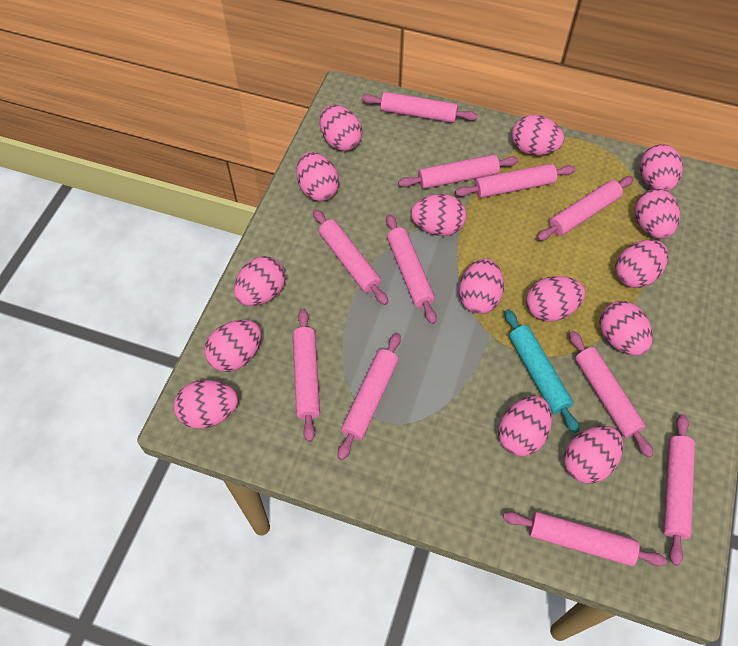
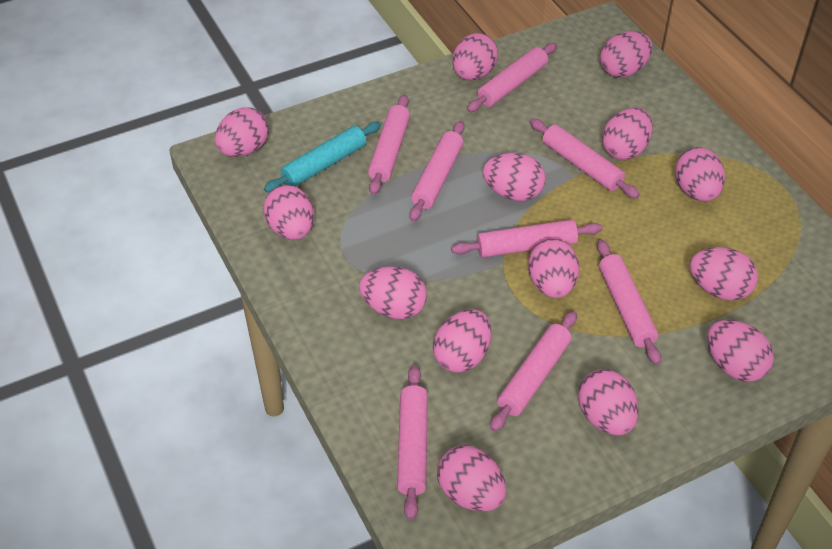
pink egg: 15 -> 14
pink rolling pin: 11 -> 8

